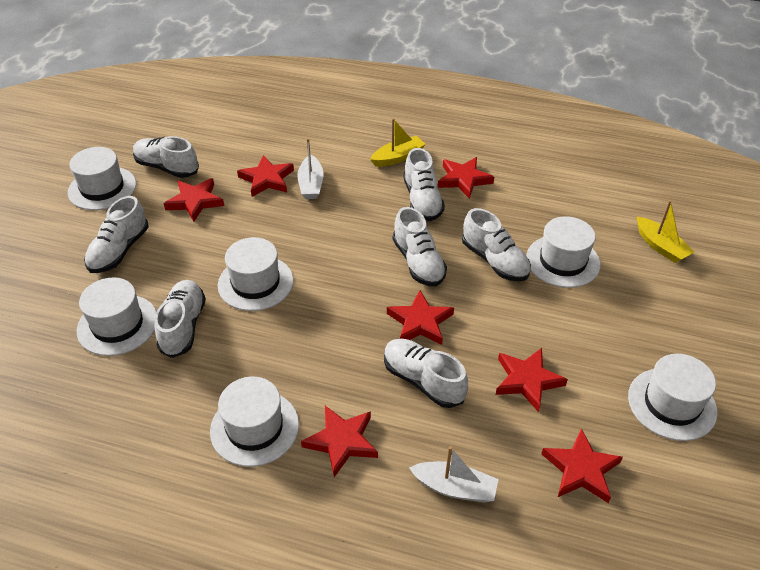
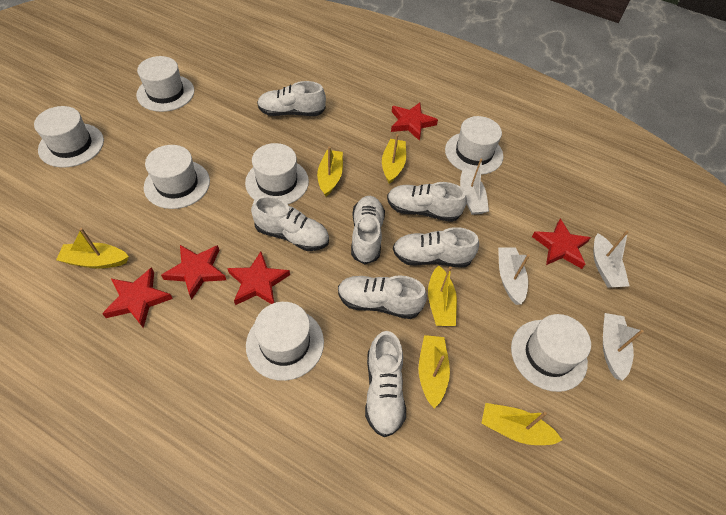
red star: 7 -> 5
white boat: 2 -> 4
white hat: 6 -> 7
yellow boat: 2 -> 6

